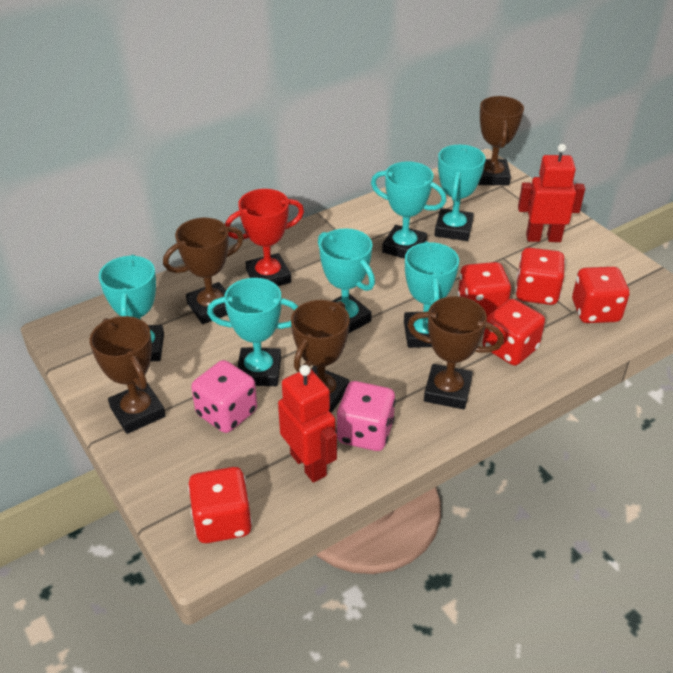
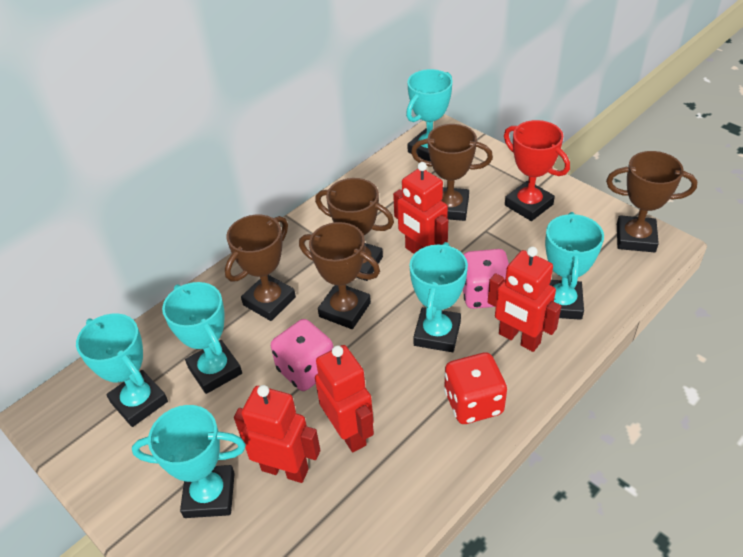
red dice: 5 -> 1
red robot: 2 -> 4

